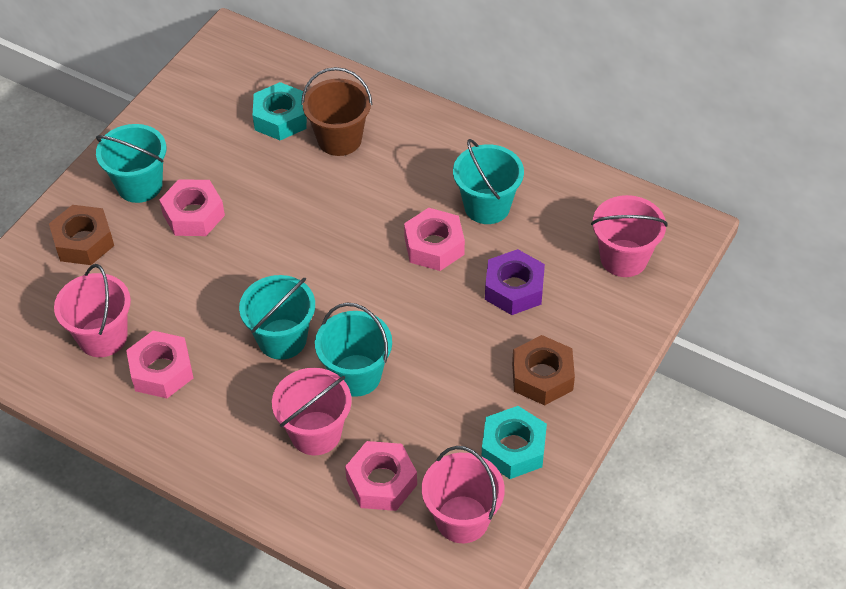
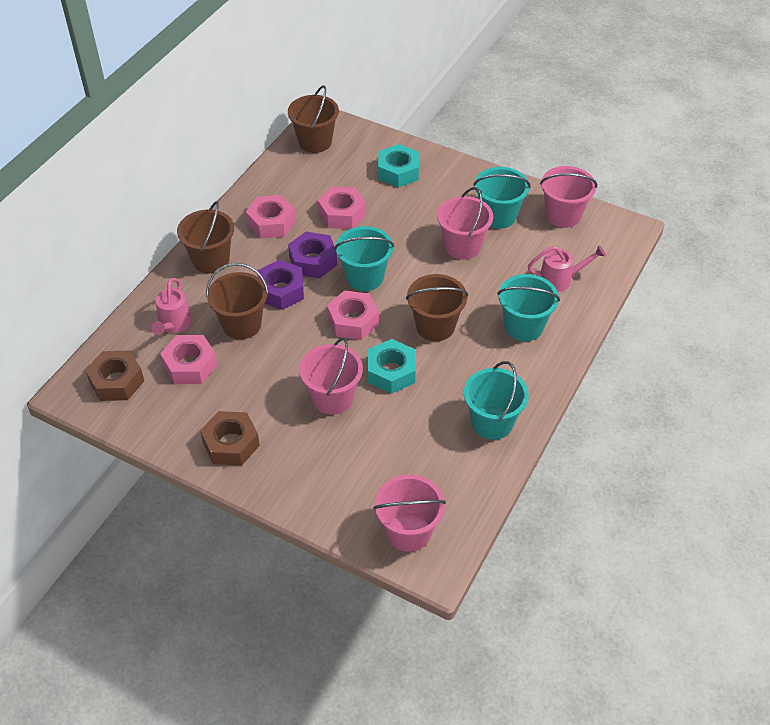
brown bucket: 1 -> 4
pink watering can: 0 -> 2
purple nut: 1 -> 2

